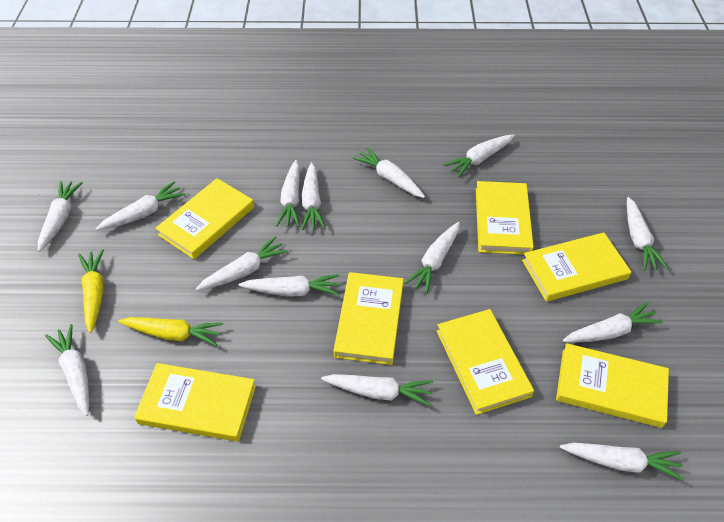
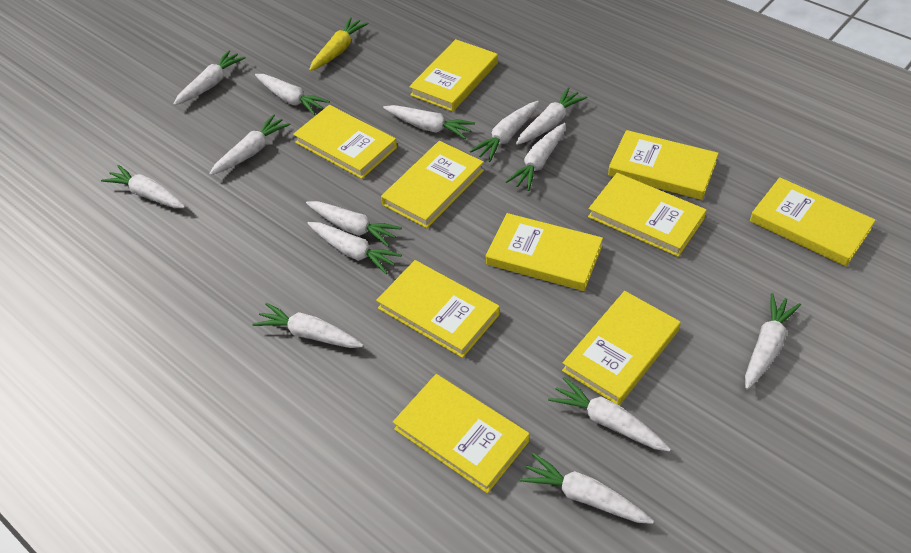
yellow book: 7 -> 10
yellow carrot: 2 -> 1

